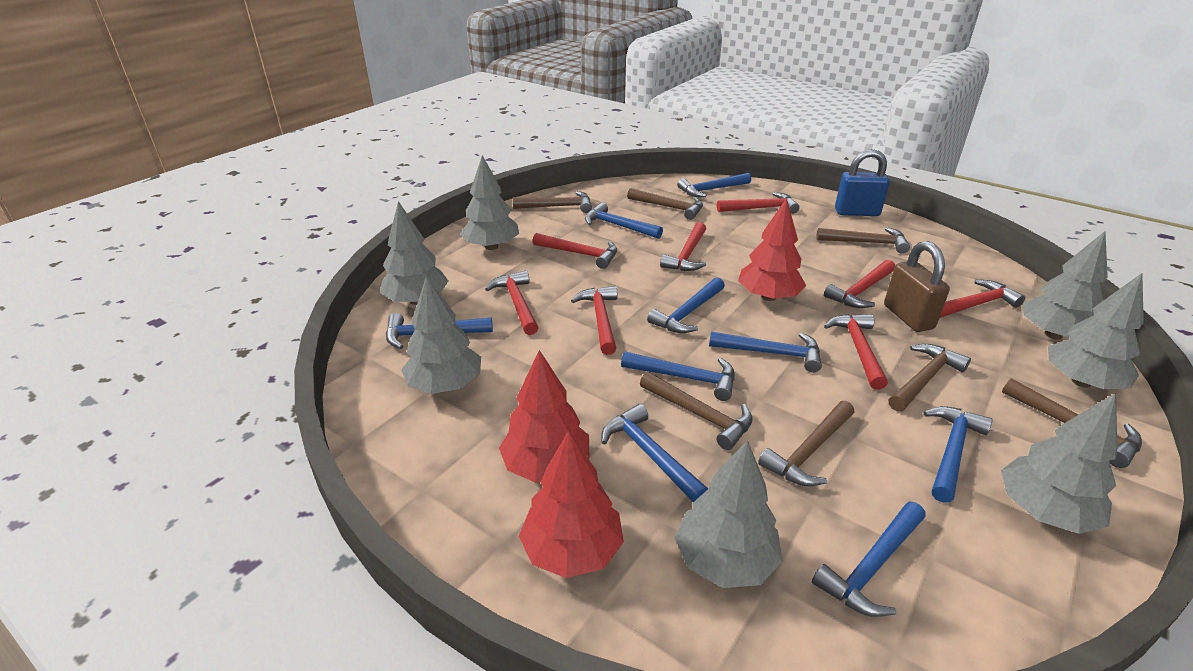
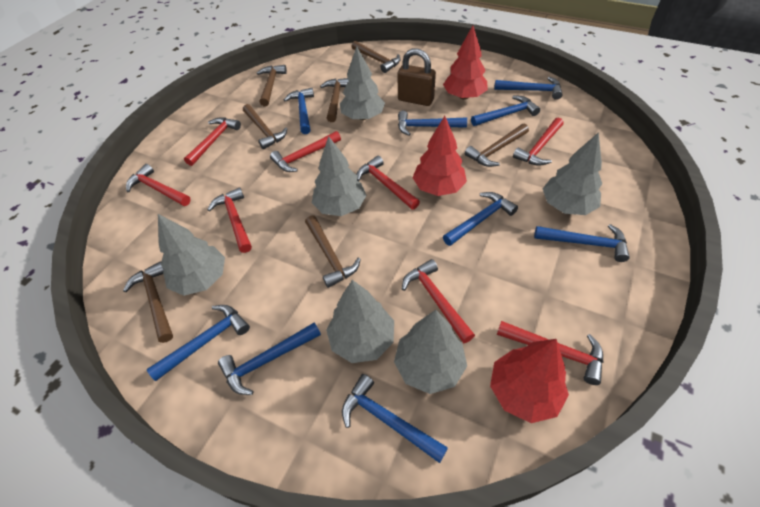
blue padlock: 1 -> 0
grey tree: 7 -> 6

